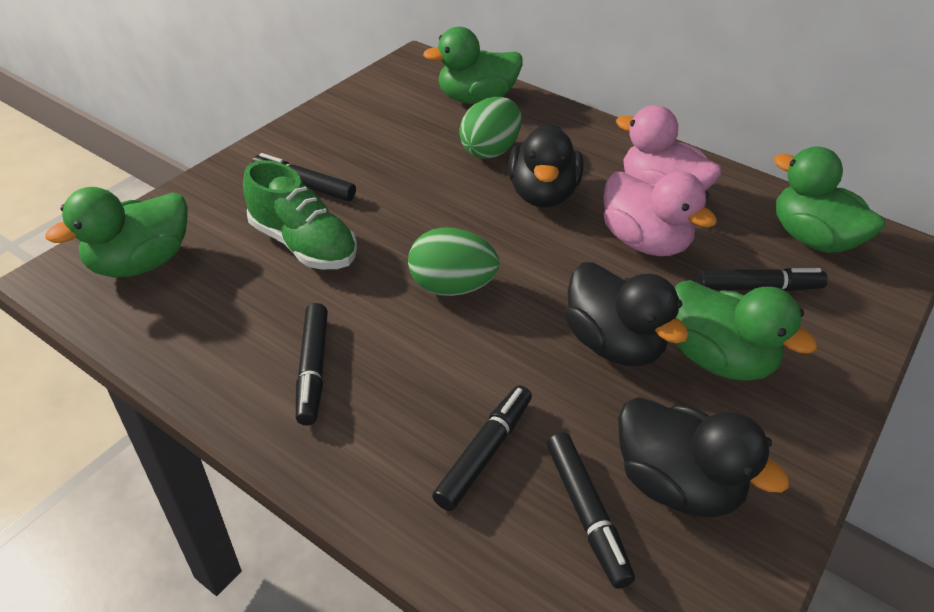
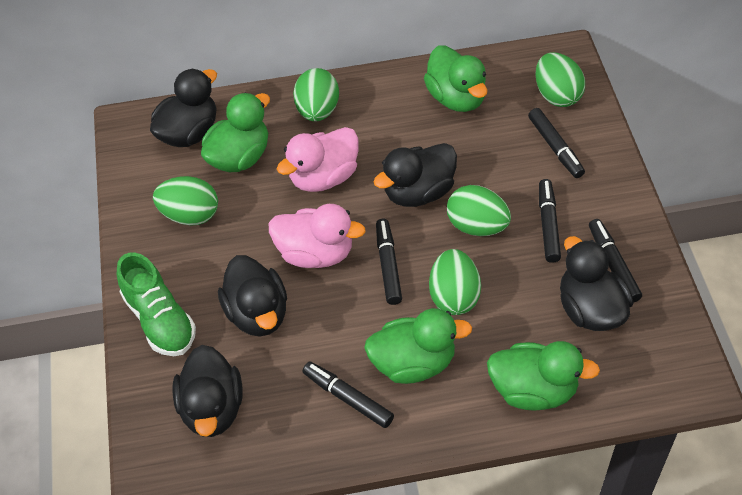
black duck: 3 -> 5
green egg: 2 -> 5

